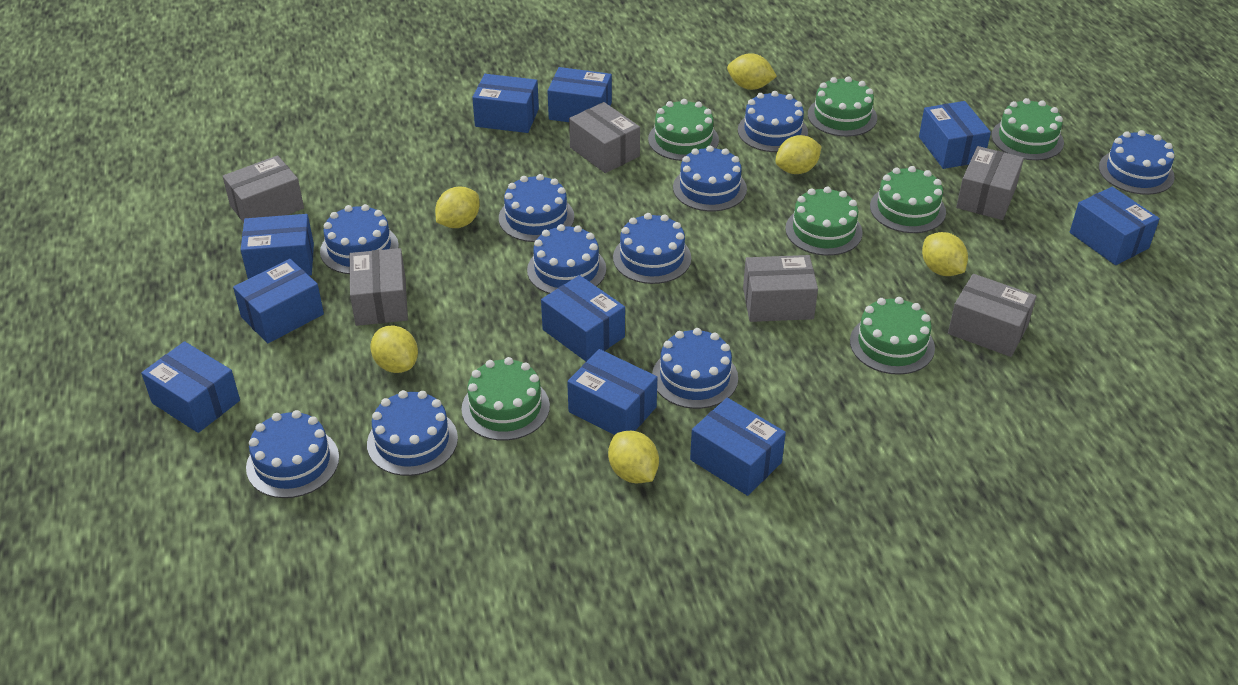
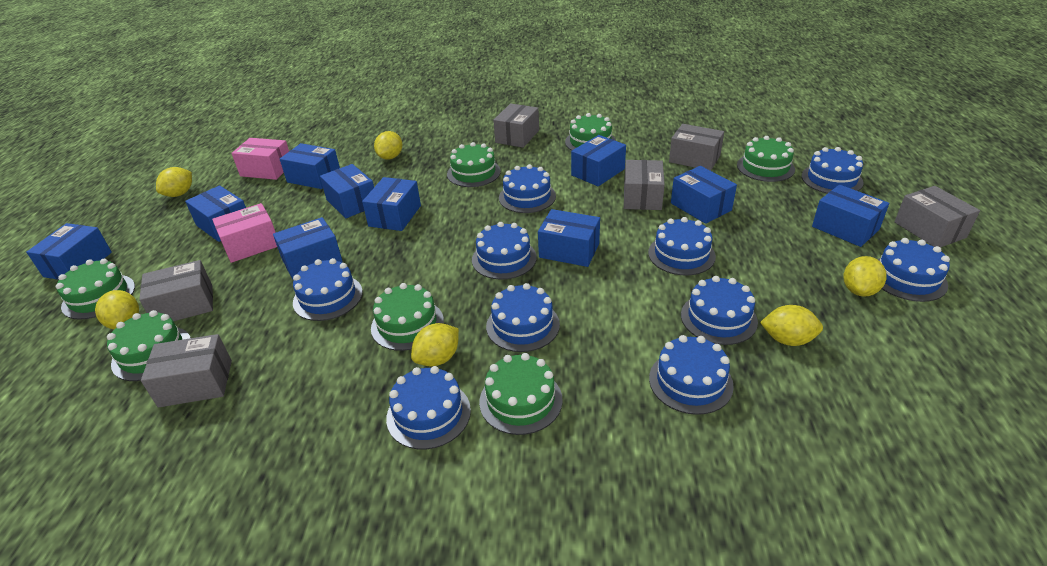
pink box: 0 -> 2

